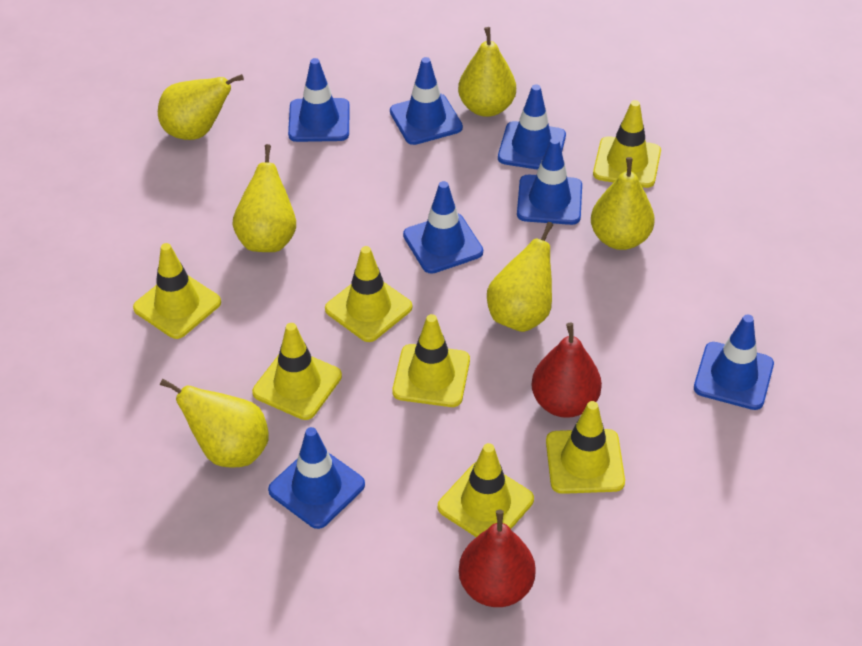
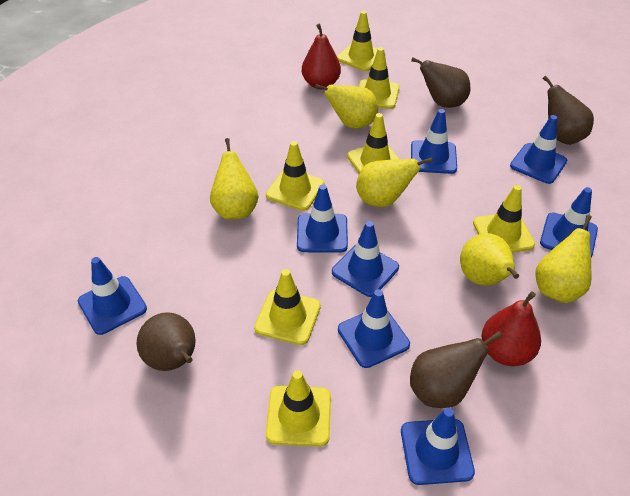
blue traffic cone: 7 -> 8
brown pear: 0 -> 4
yellow pear: 6 -> 5

